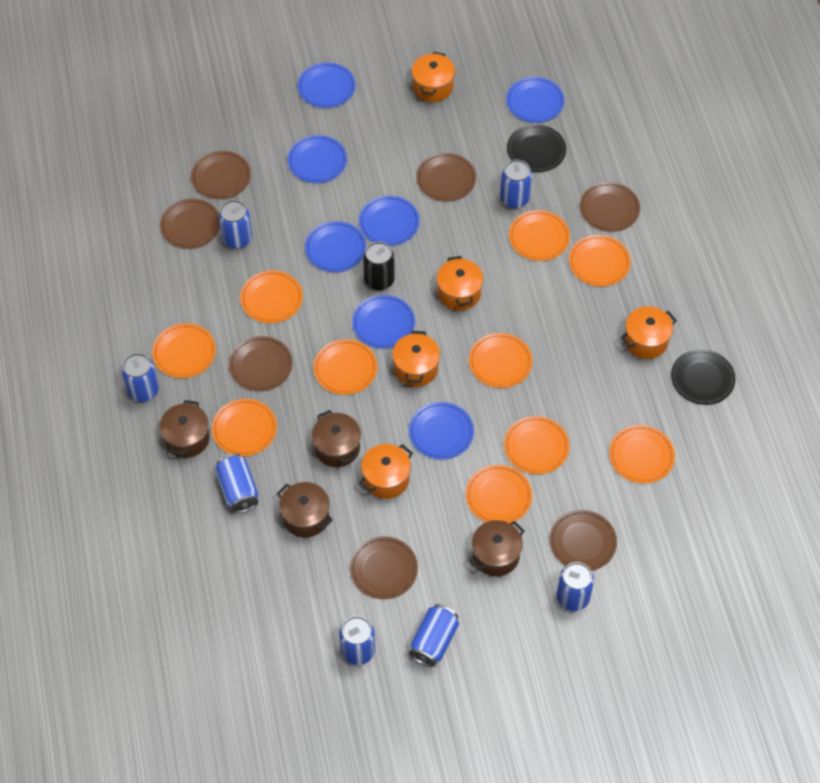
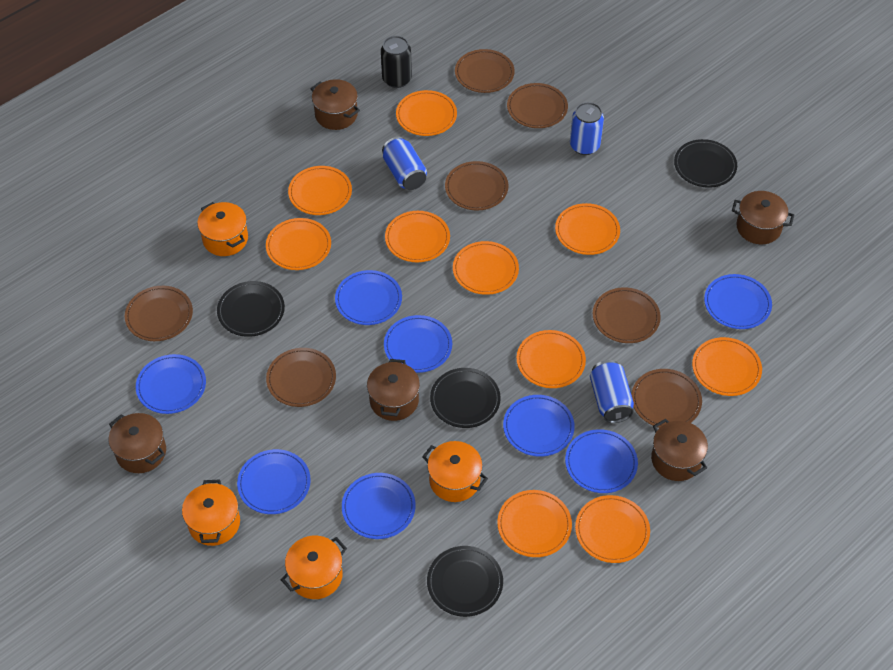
black plate: 2 -> 4
blue can: 7 -> 3
blue plate: 7 -> 8
brown pot: 4 -> 5
orange pot: 5 -> 4

